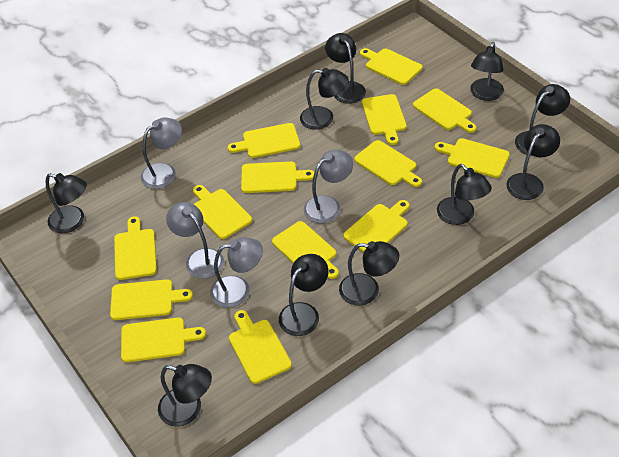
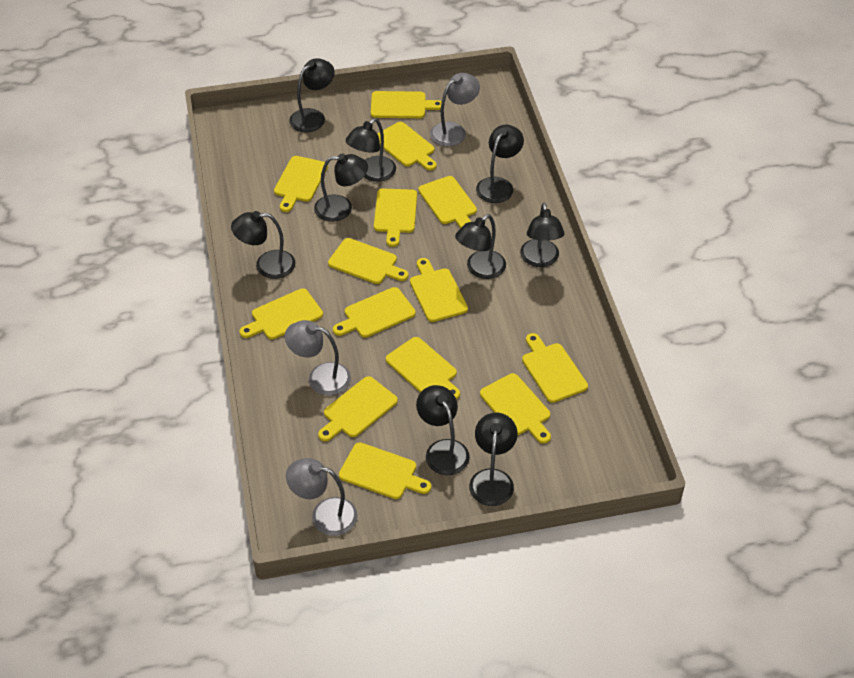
black lamp: 10 -> 9
grey lamp: 4 -> 3

